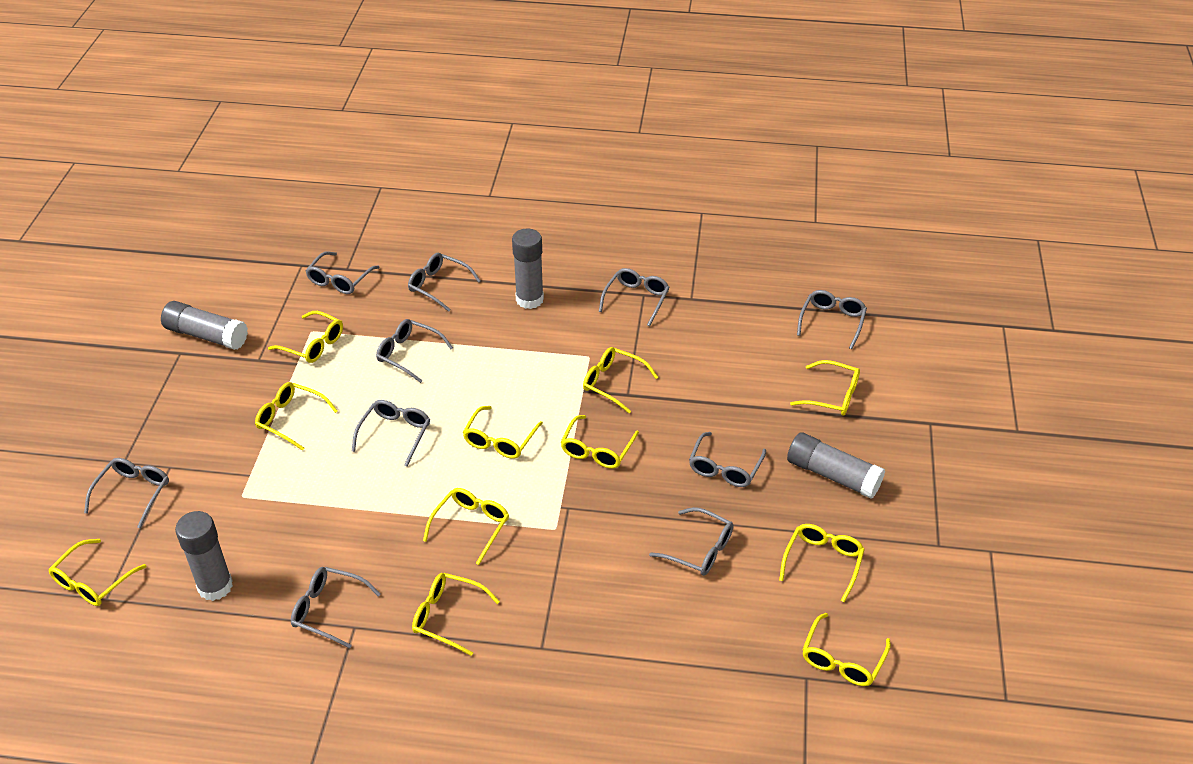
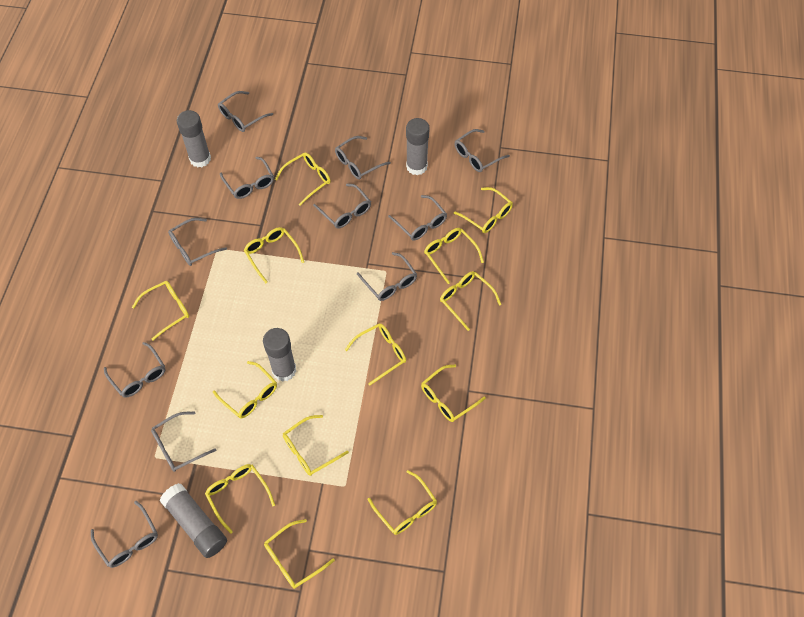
grey glasses: 10 -> 11
yellow glasses: 11 -> 13

